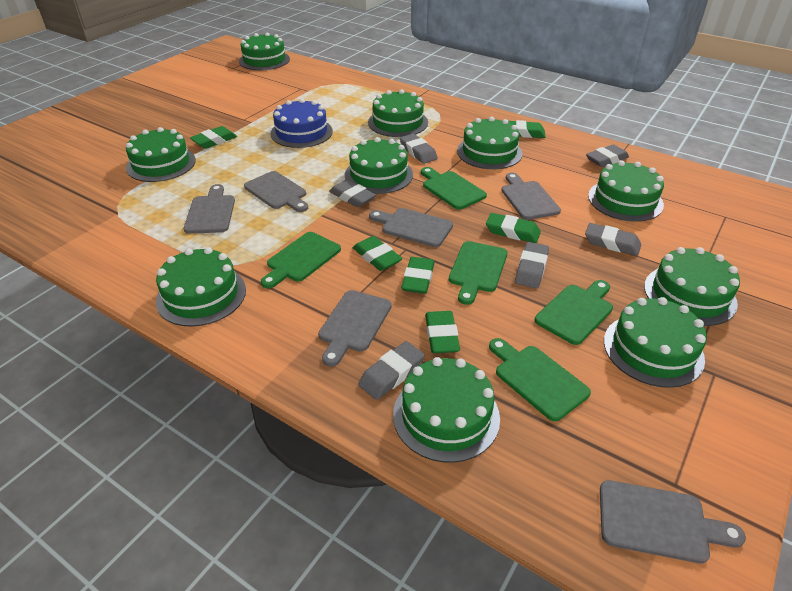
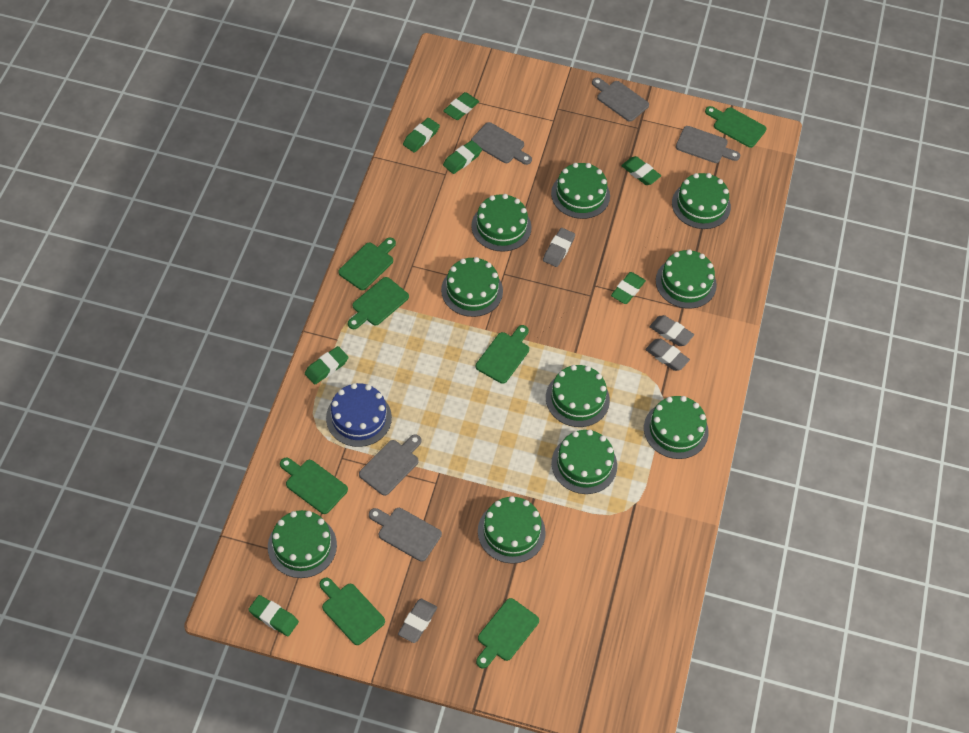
green cutting board: 5 -> 7
green eraser: 6 -> 7
grey cutting board: 6 -> 5
grey eraser: 6 -> 4

